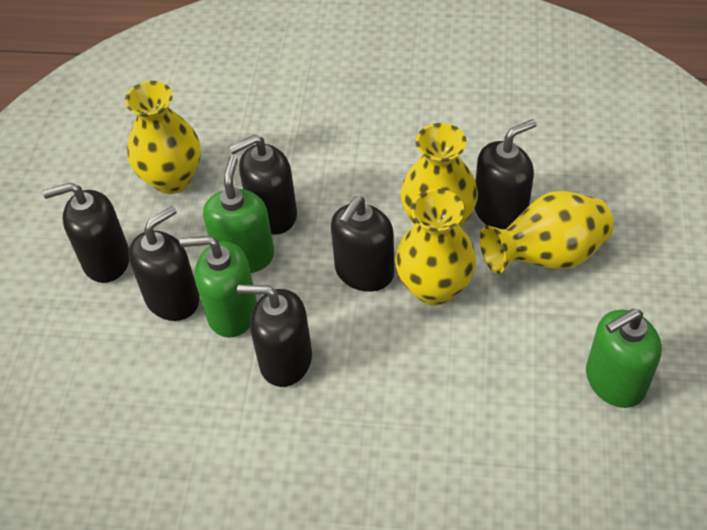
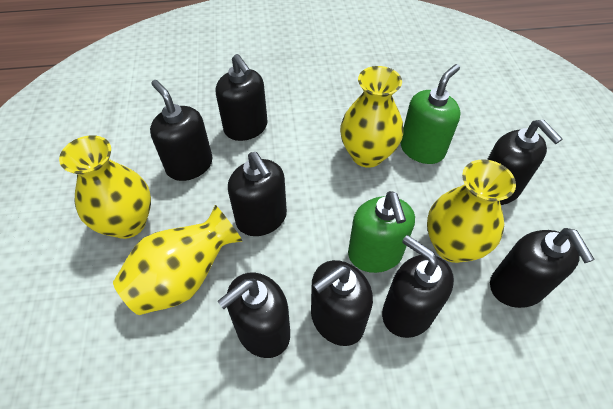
black soap dispenser: 6 -> 8
green soap dispenser: 3 -> 2

